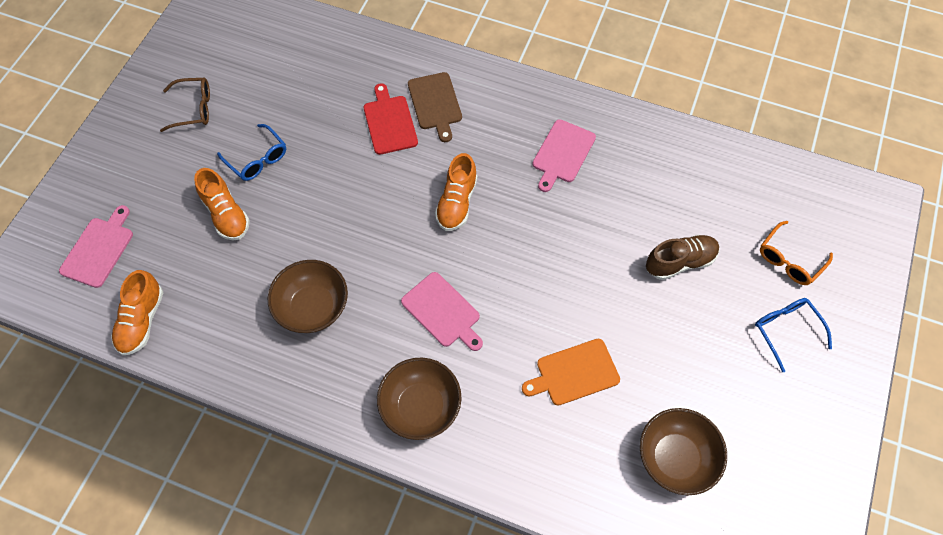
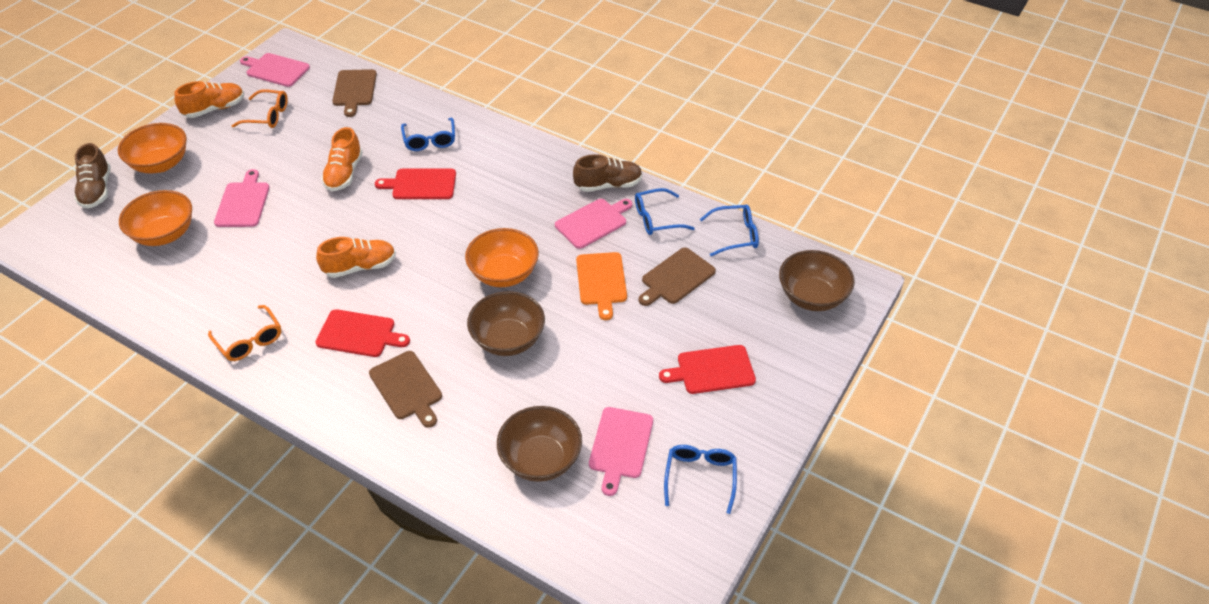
blue glasses: 2 -> 4
brown cutting board: 1 -> 3
brown glasses: 1 -> 0
brown shoe: 1 -> 2
orange bowl: 0 -> 3
orange glasses: 1 -> 2
pink cutting board: 3 -> 4
red cutting board: 1 -> 3

